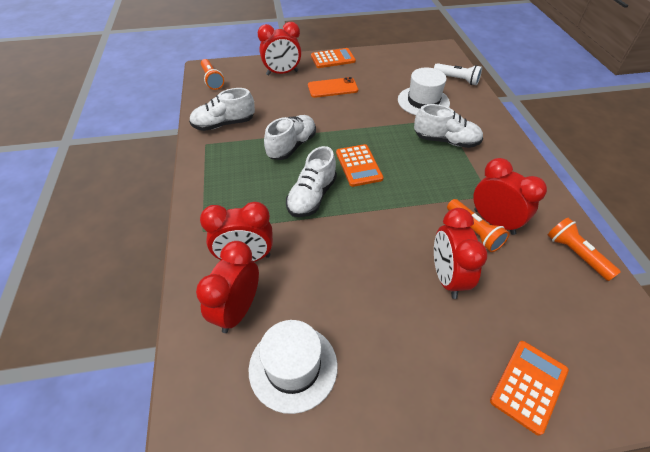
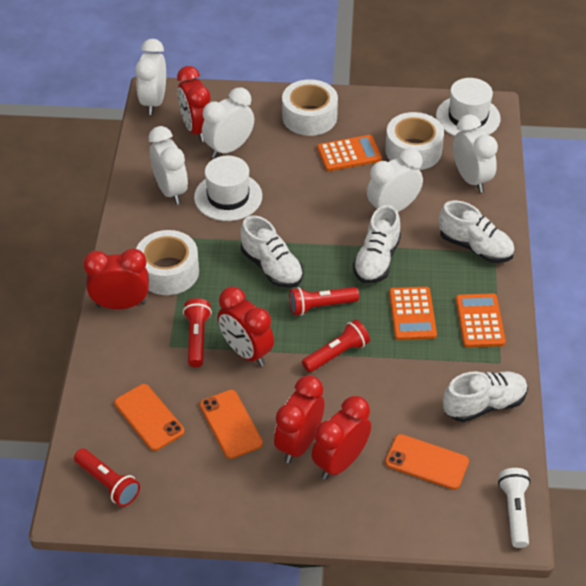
orange flashlight: 3 -> 0
orange phone: 1 -> 3
red flashlight: 0 -> 4
white clock: 0 -> 5
white tape: 0 -> 3

